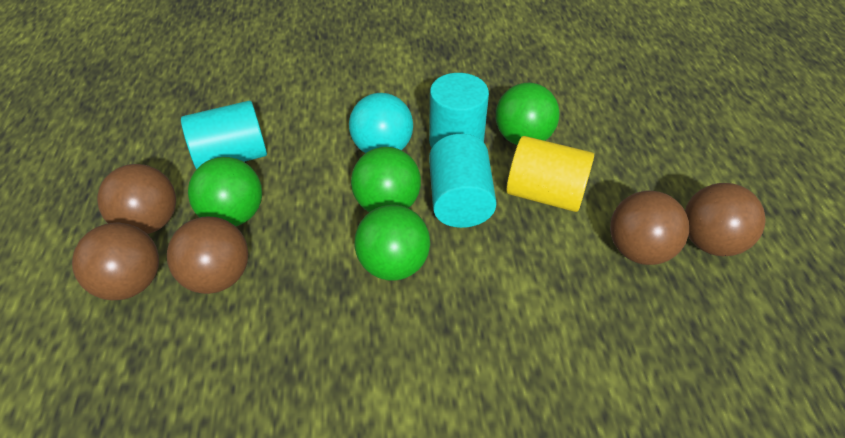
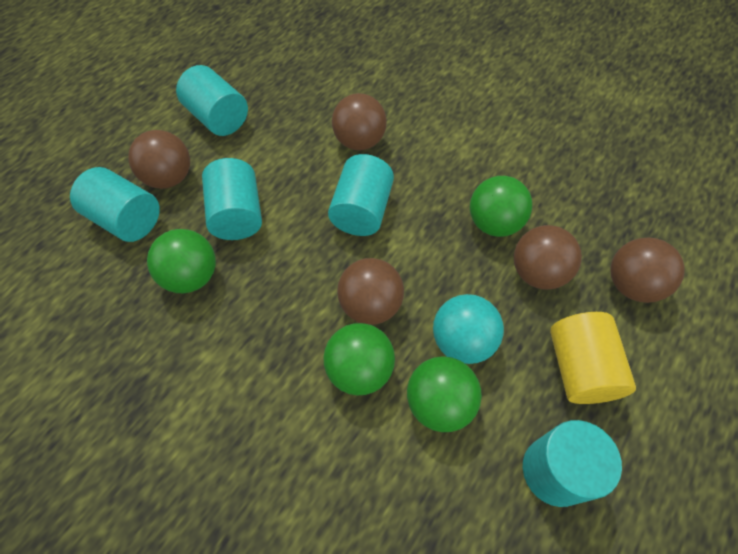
turquoise cylinder: 3 -> 5

